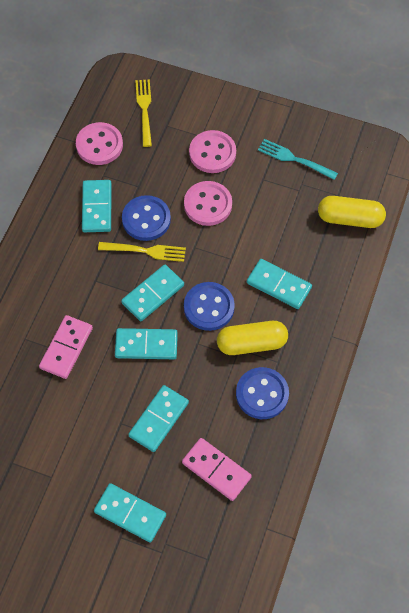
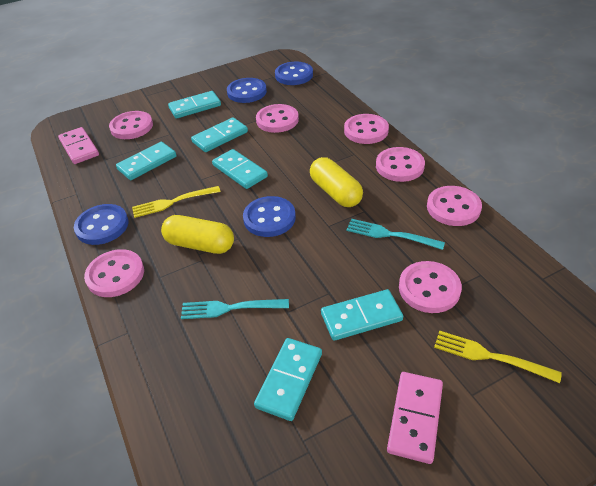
blue button: 3 -> 4
pink button: 3 -> 7
turquoise fork: 1 -> 2

